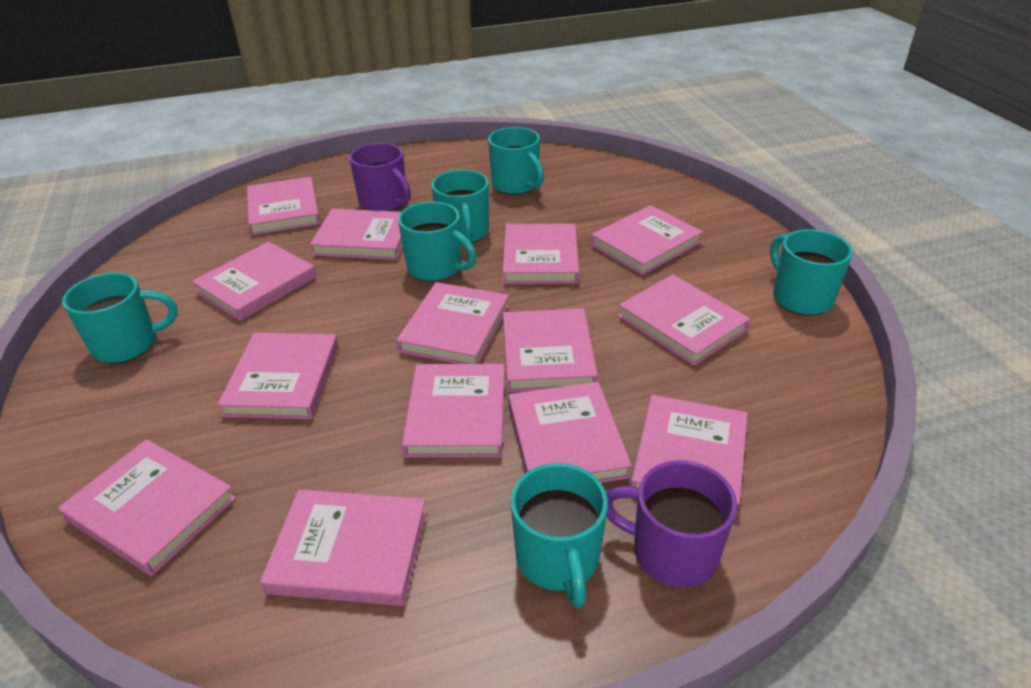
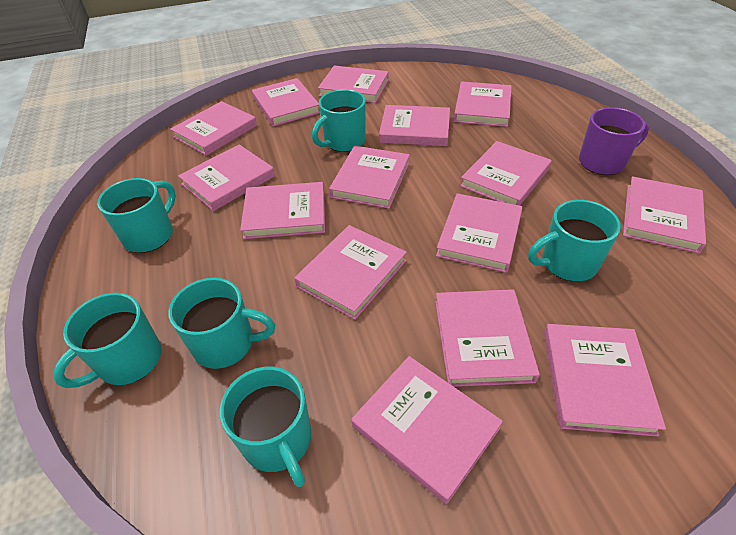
pink book: 14 -> 15
purple mug: 2 -> 1

